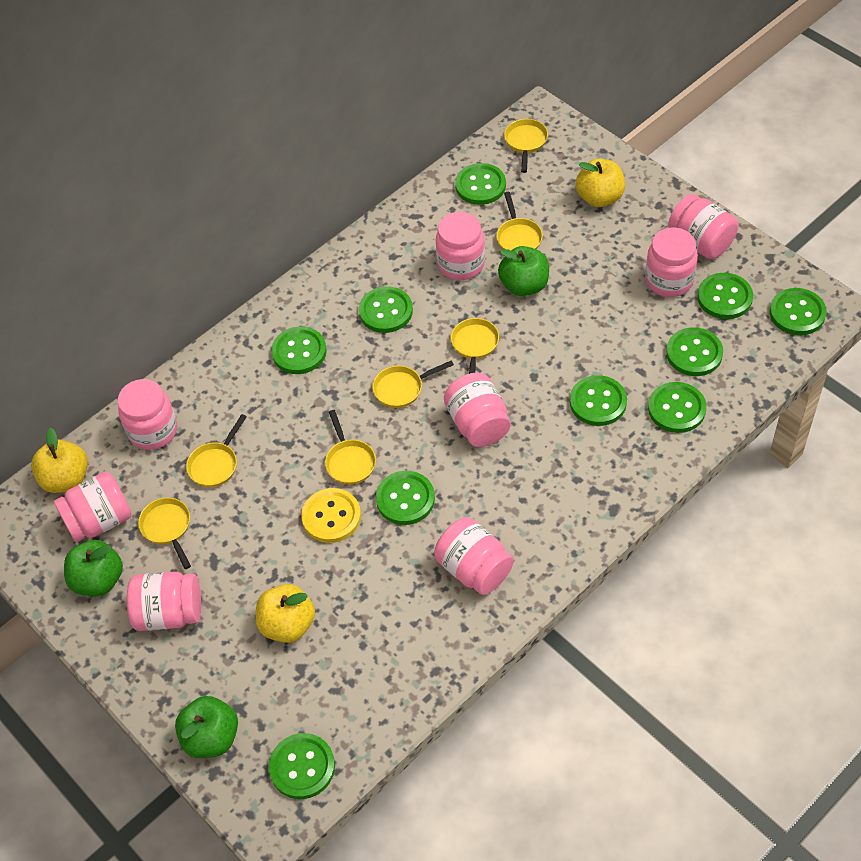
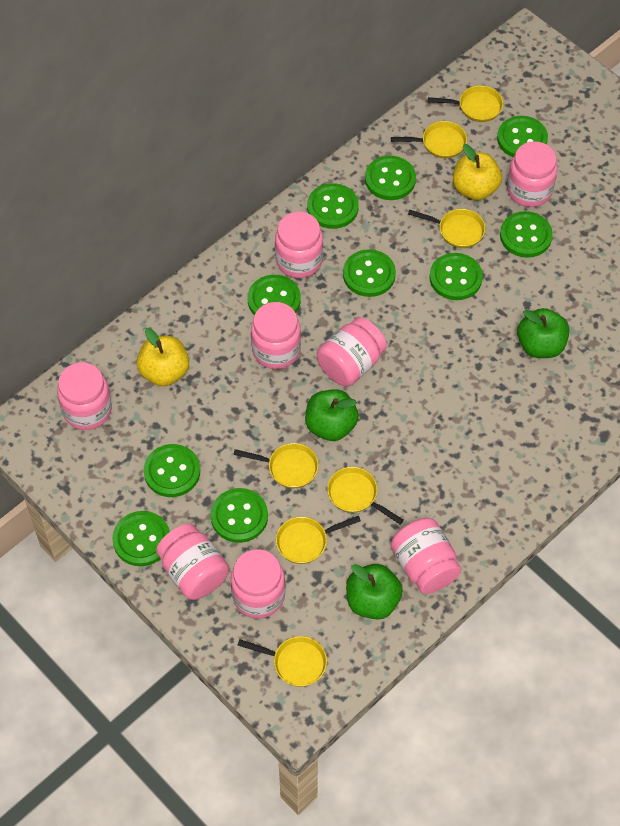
yellow apple: 3 -> 2
yellow button: 1 -> 0

